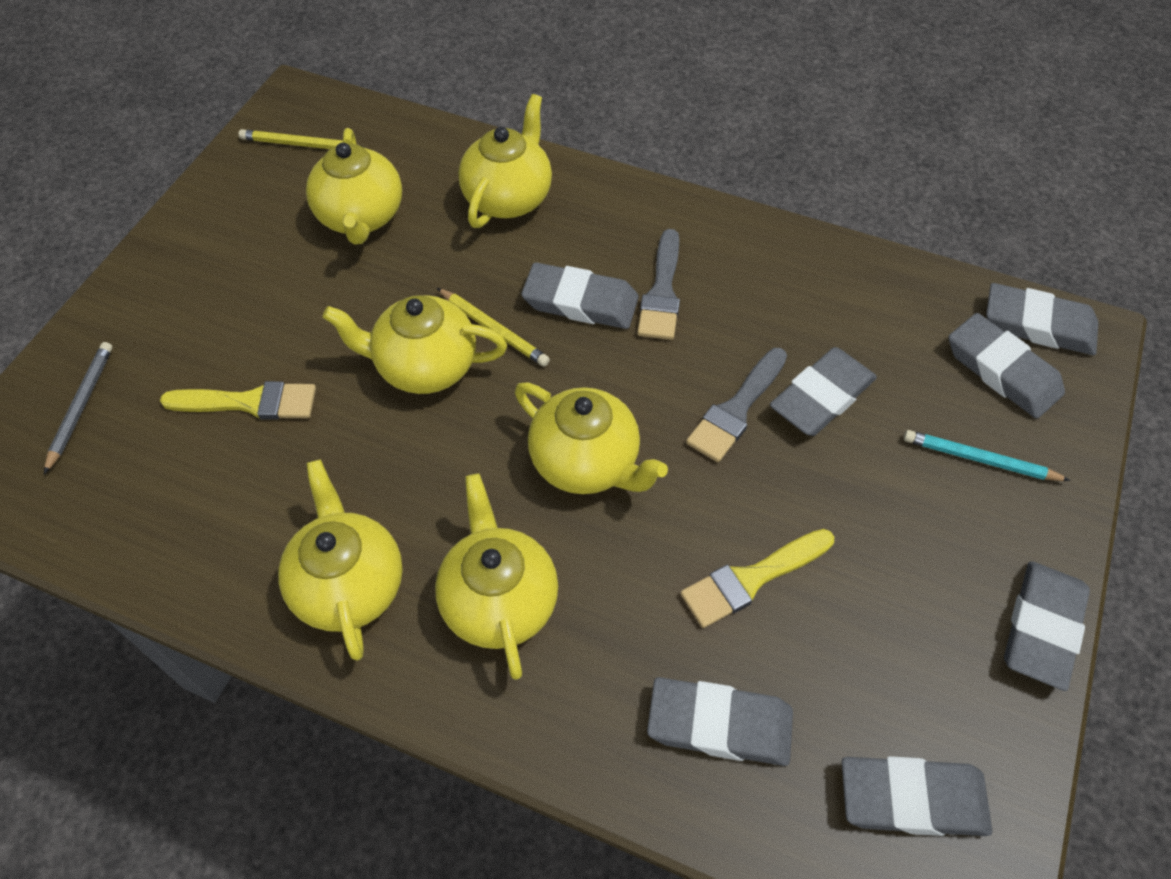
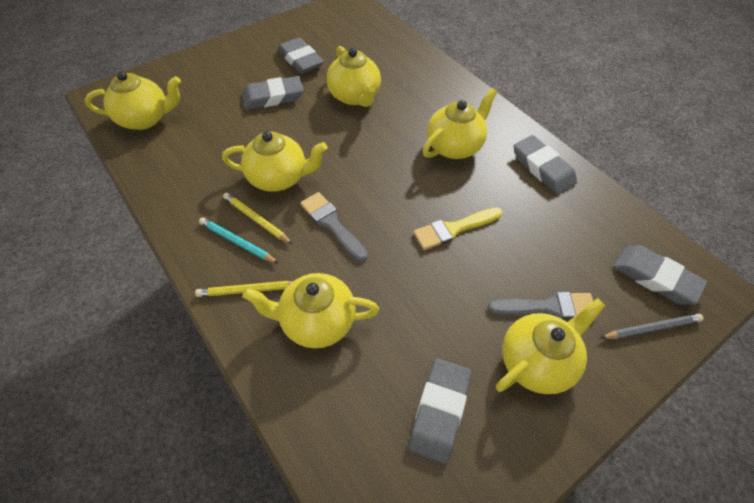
grey eraser: 7 -> 5
yellow brush: 2 -> 1

